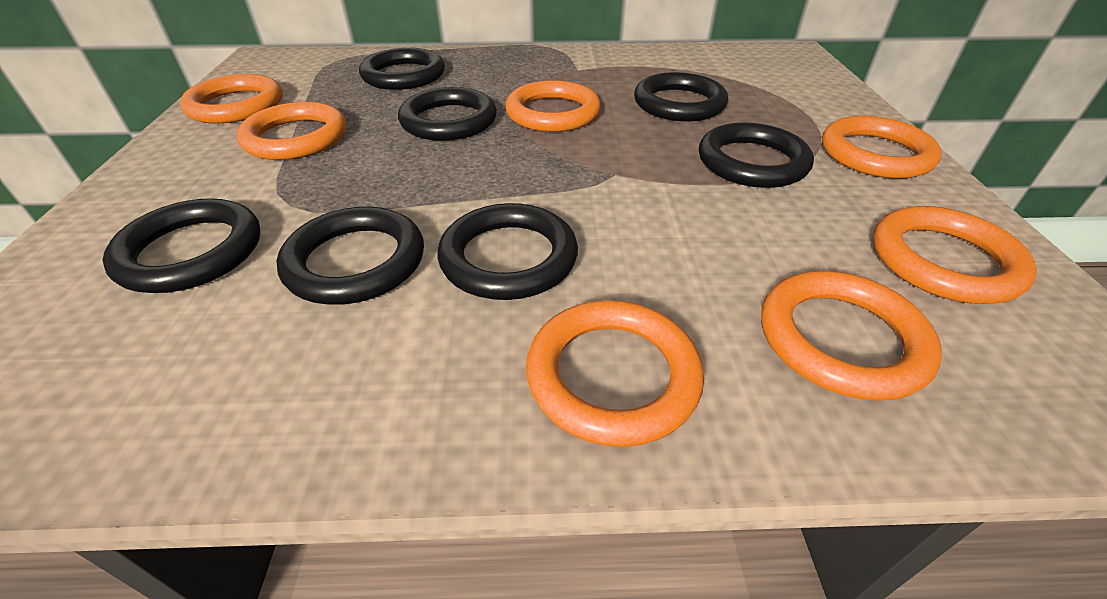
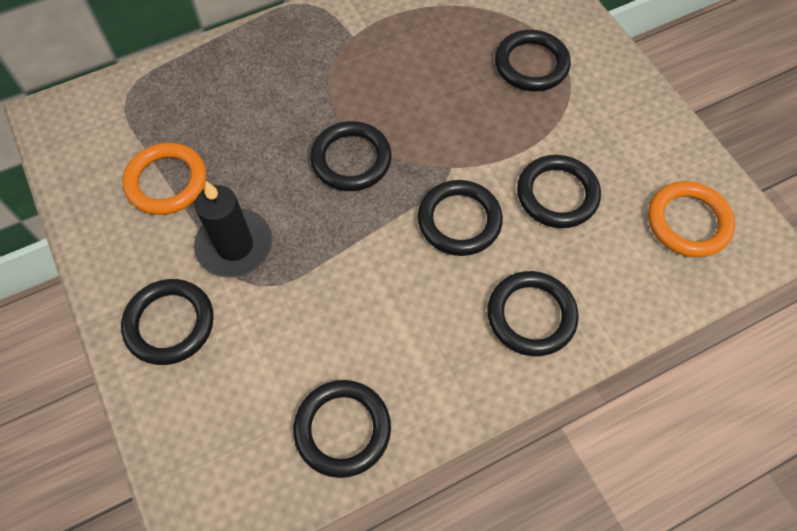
black candle: 0 -> 1
orange ring: 7 -> 2

